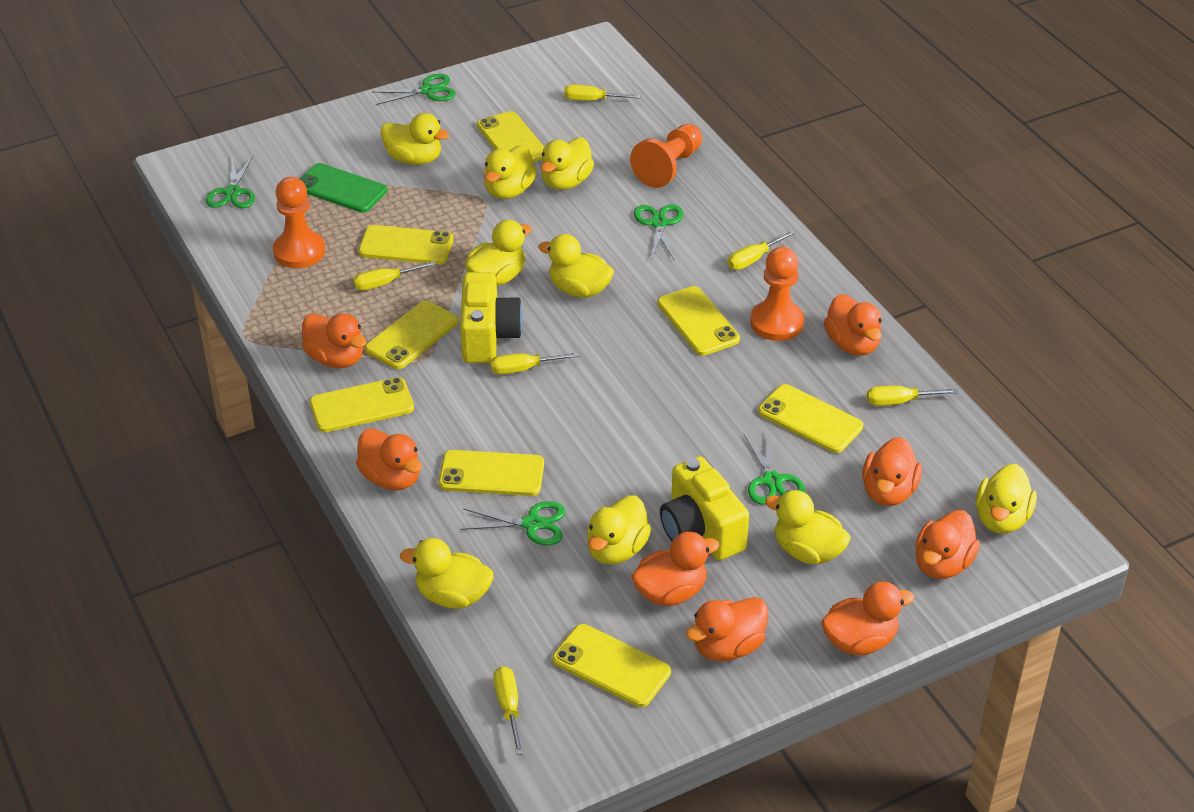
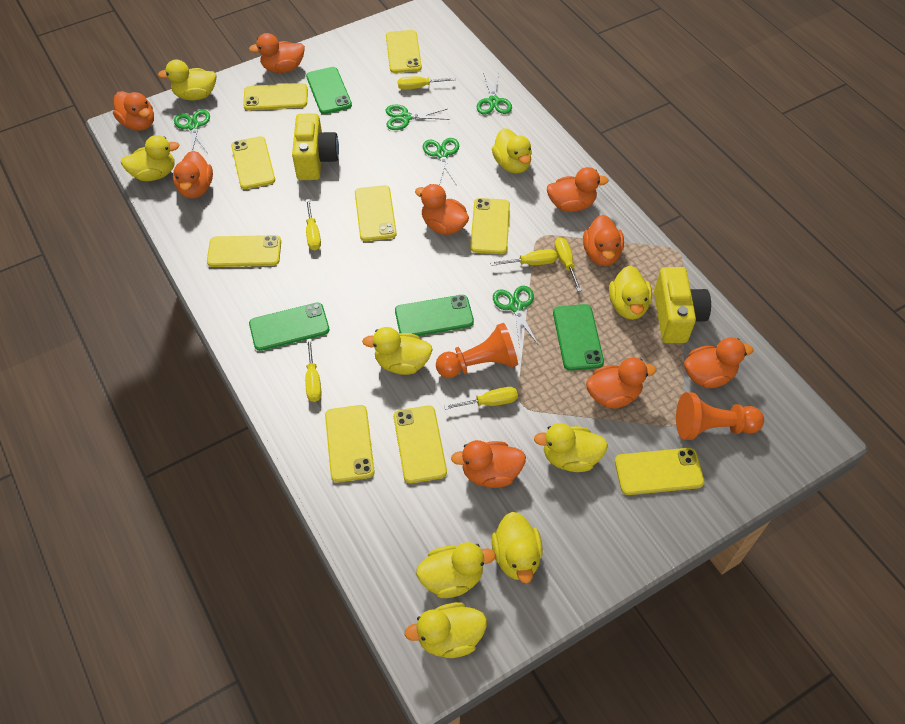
green phone: 1 -> 4
orange duck: 8 -> 9
orange pawn: 3 -> 2
yellow phone: 8 -> 9

